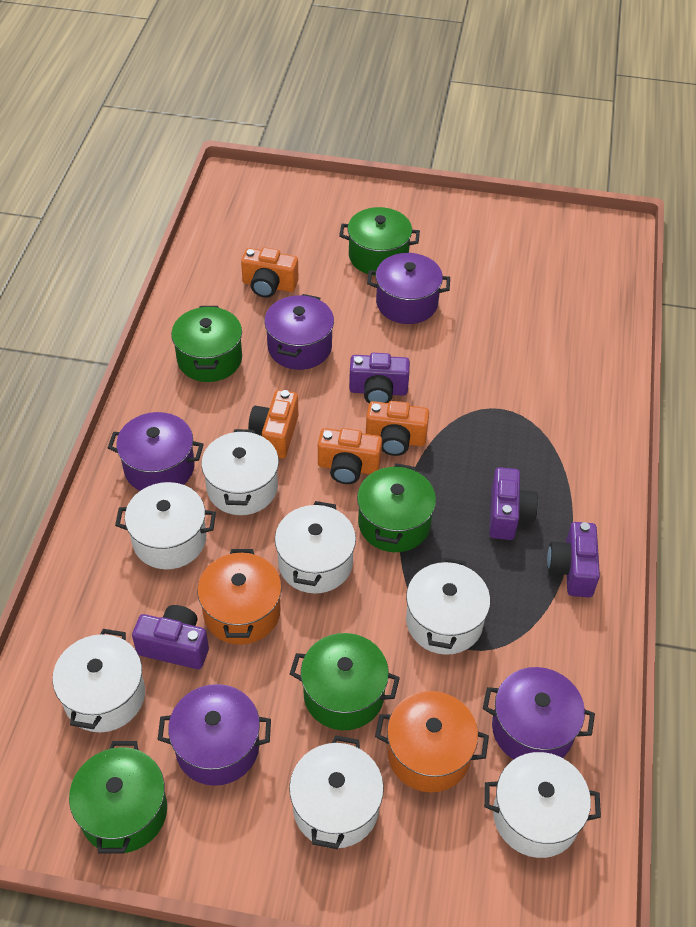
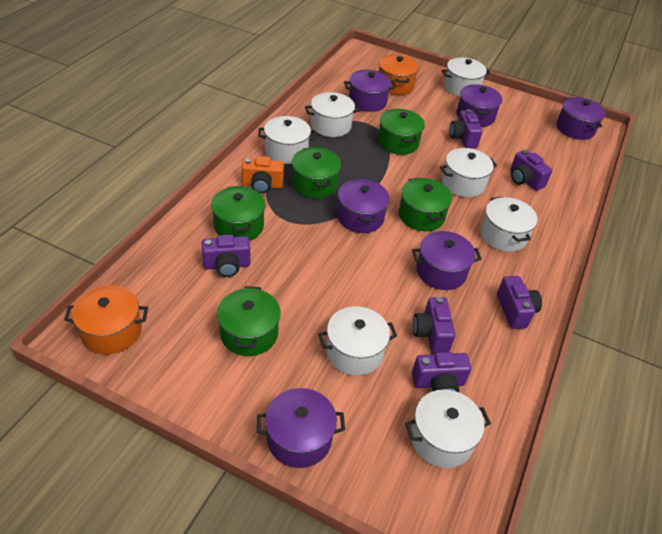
orange camera: 4 -> 1
purple camera: 4 -> 6
purple pot: 5 -> 6

